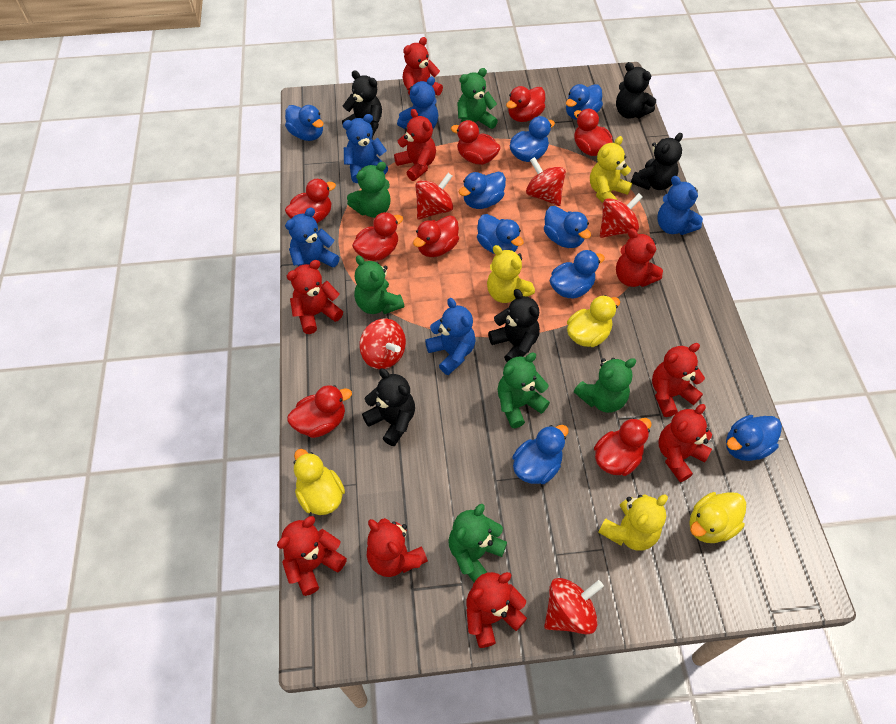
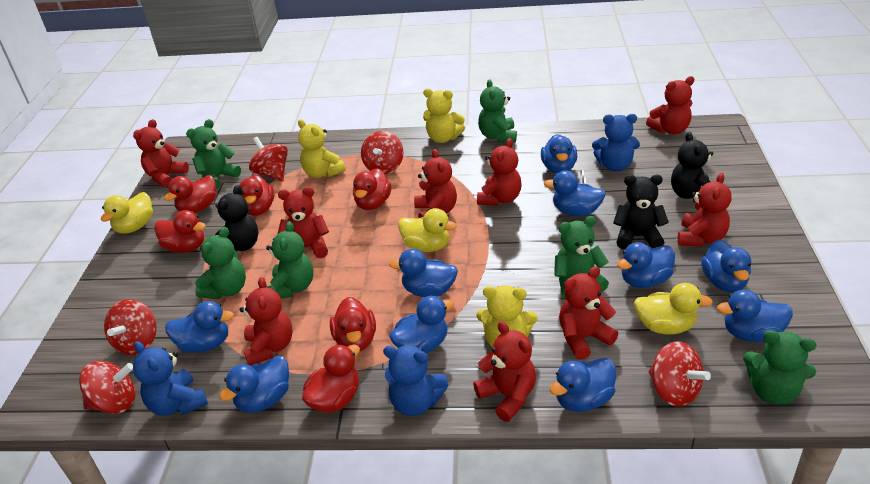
black teddy bear: 5 -> 3
blue duck: 9 -> 10
blue teddy bear: 5 -> 3
red duck: 8 -> 6

